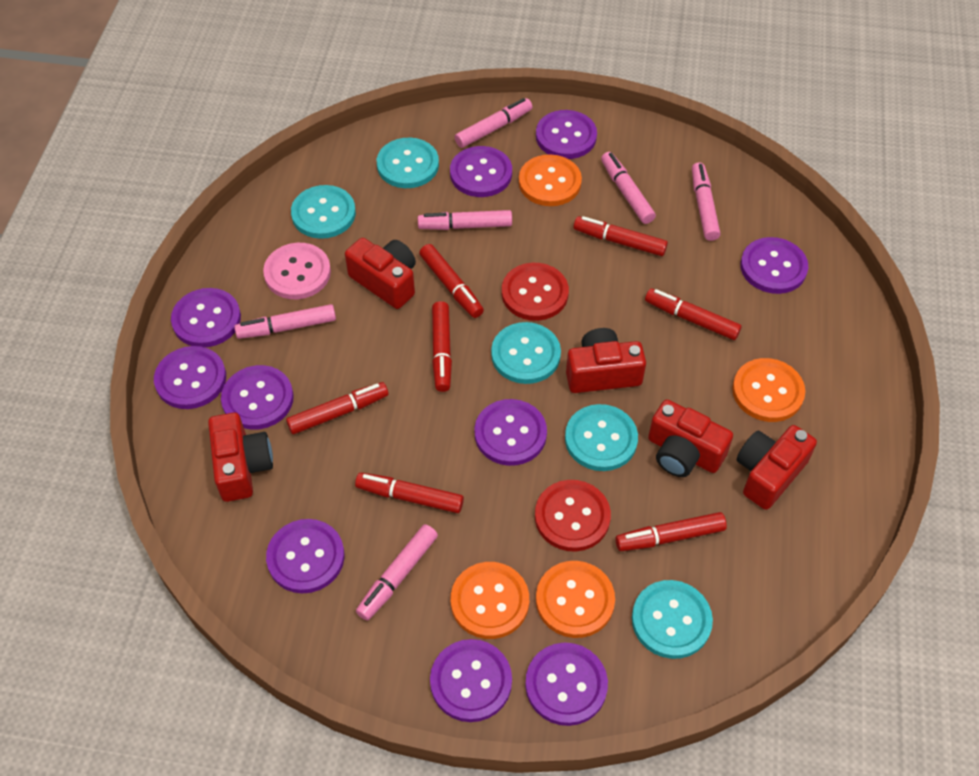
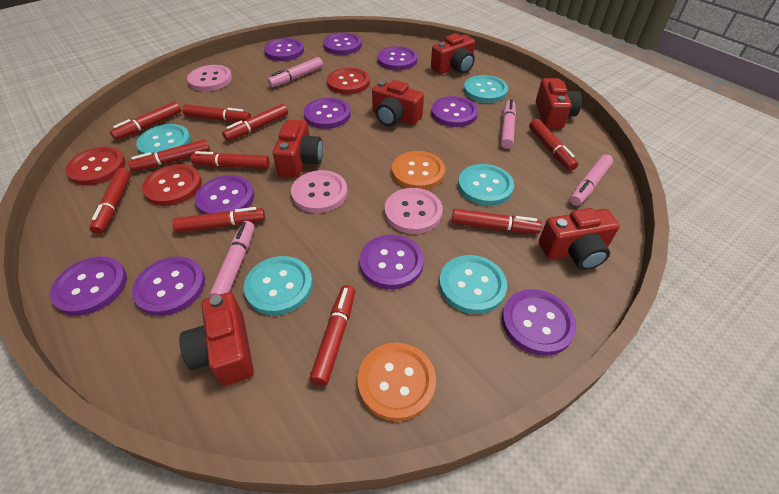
orange button: 4 -> 2
pink button: 1 -> 3
pink marker: 6 -> 4
red button: 2 -> 3
red camera: 5 -> 6
red marker: 7 -> 10

